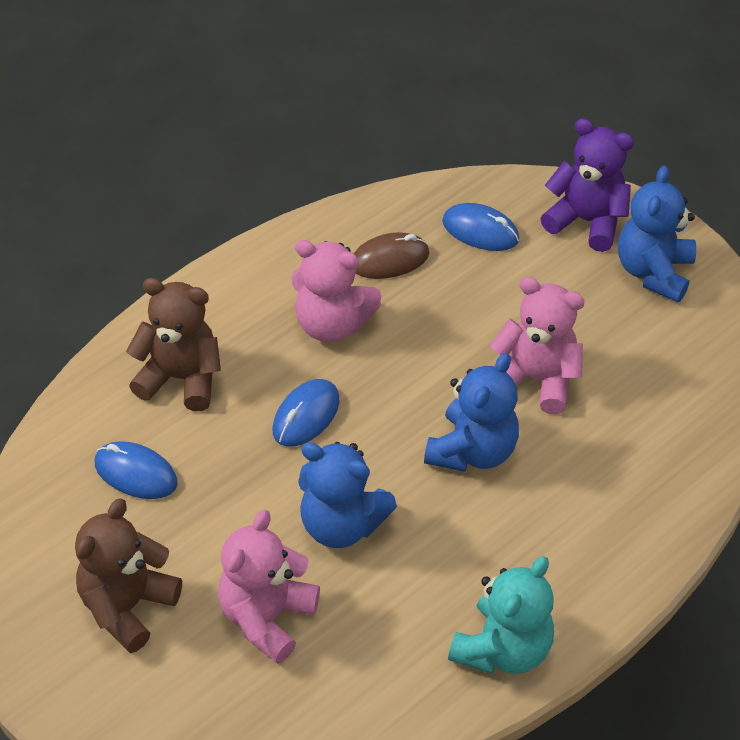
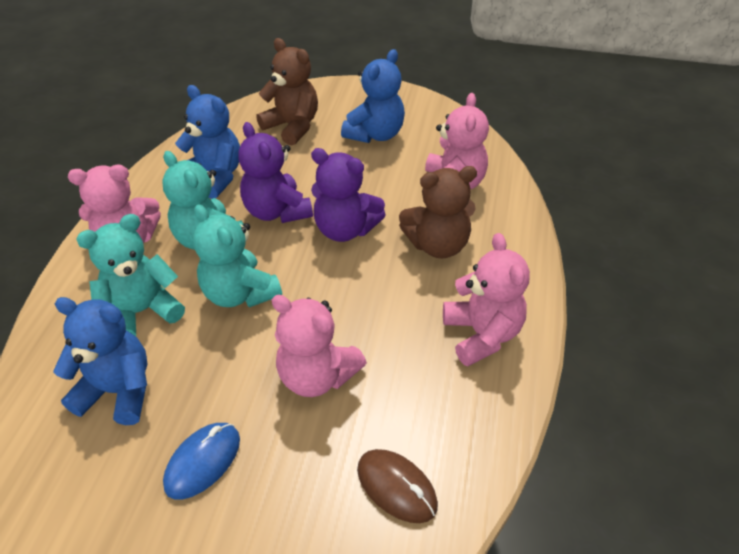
blue mouse: 3 -> 1
pink teddy bear: 3 -> 4
purple teddy bear: 1 -> 2
turquoise teddy bear: 1 -> 3

